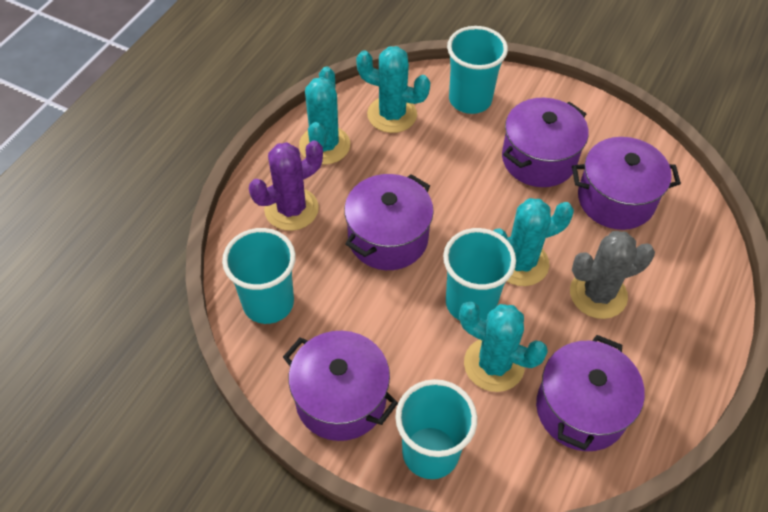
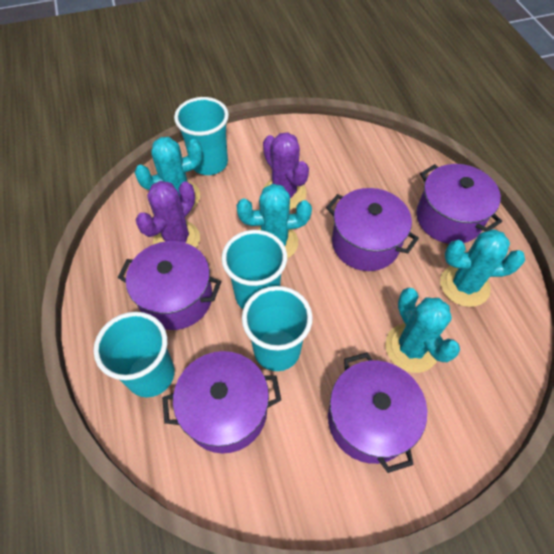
grey cactus: 1 -> 0
purple cactus: 1 -> 2

